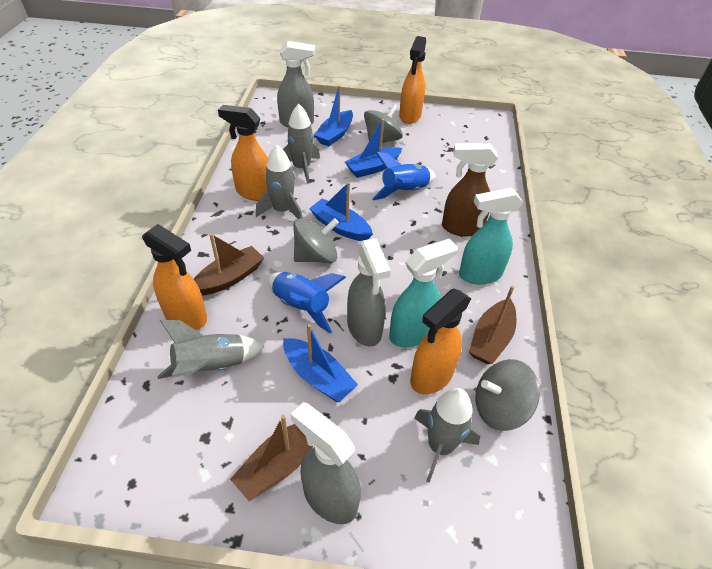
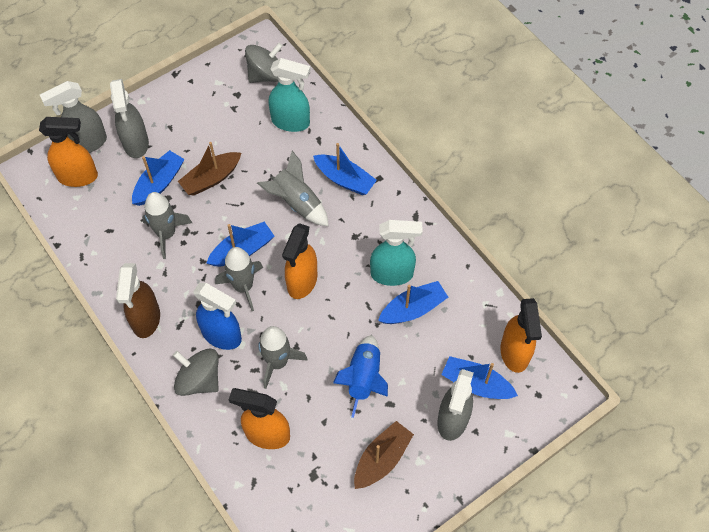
blue boat: 4 -> 5
blue rocket: 2 -> 1
blue spray bottle: 0 -> 1
brown boat: 3 -> 2
grey spinning top: 3 -> 2

